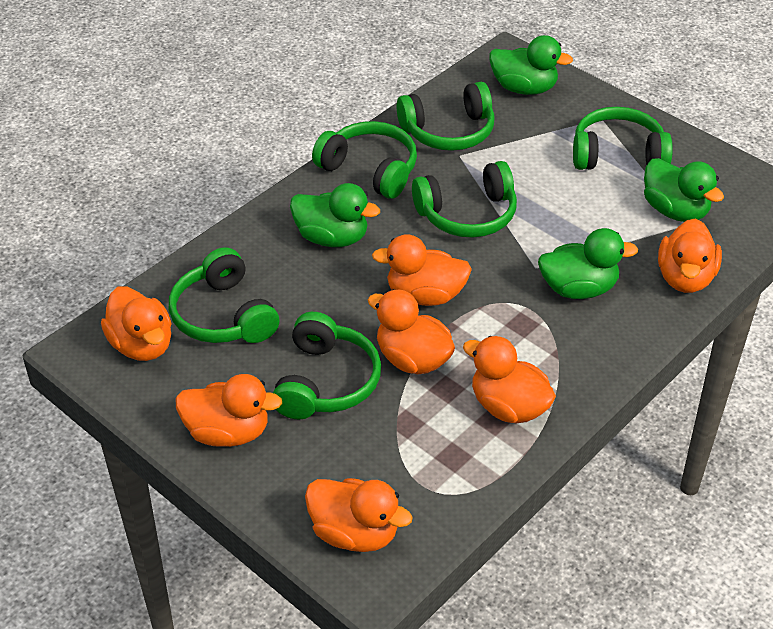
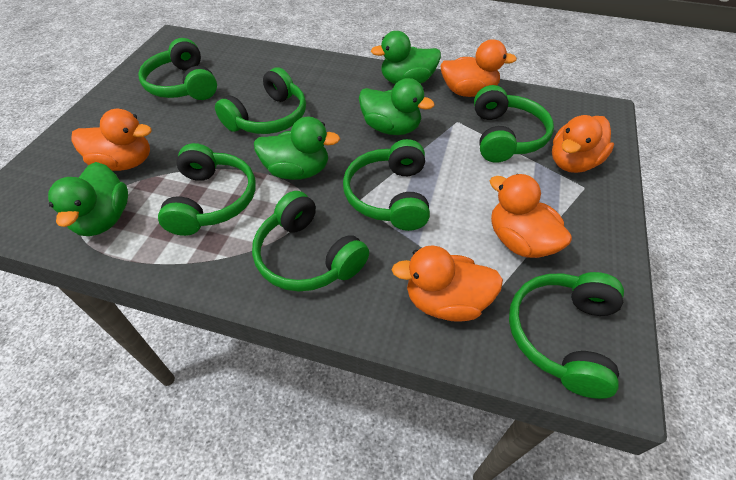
green headphones: 6 -> 7
orange duck: 7 -> 5

